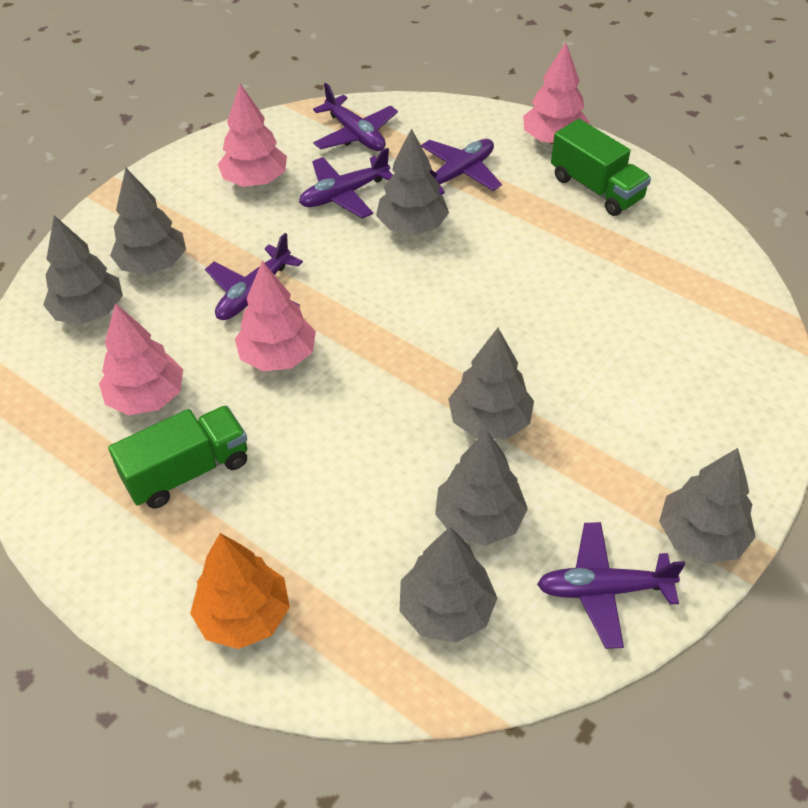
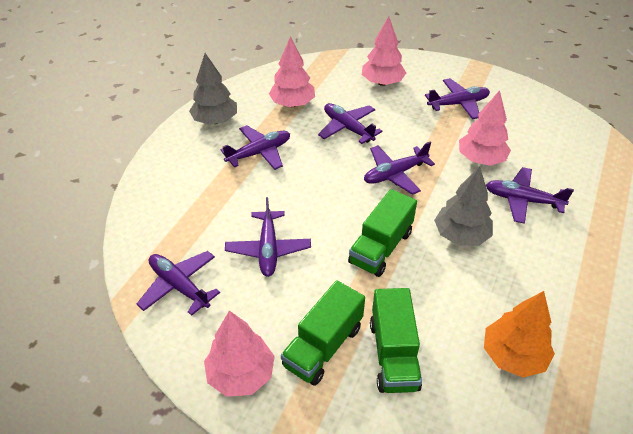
green truck: 2 -> 3
grey tree: 7 -> 2
purple plane: 5 -> 7

